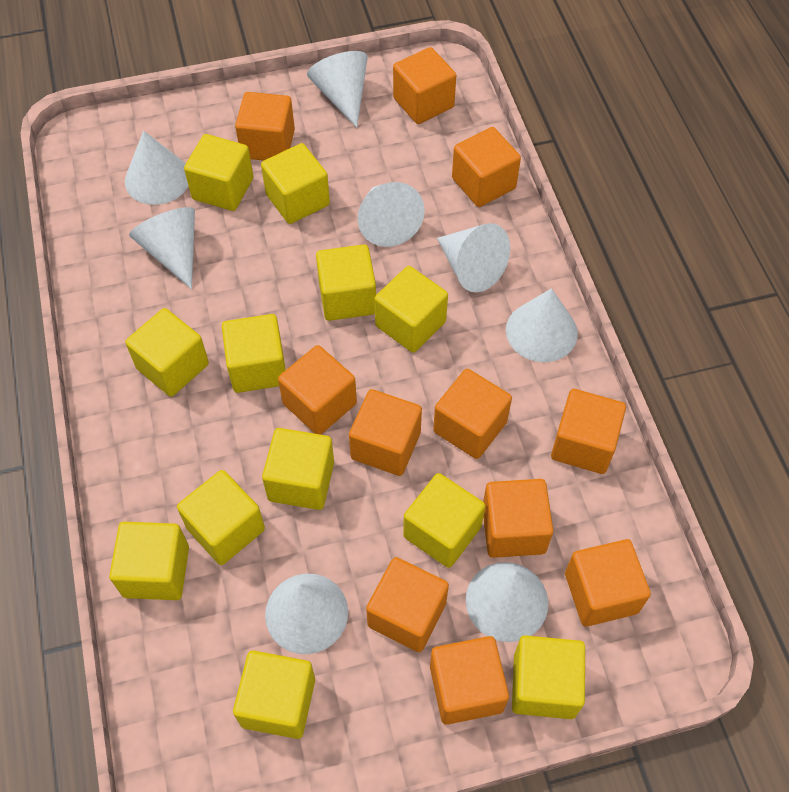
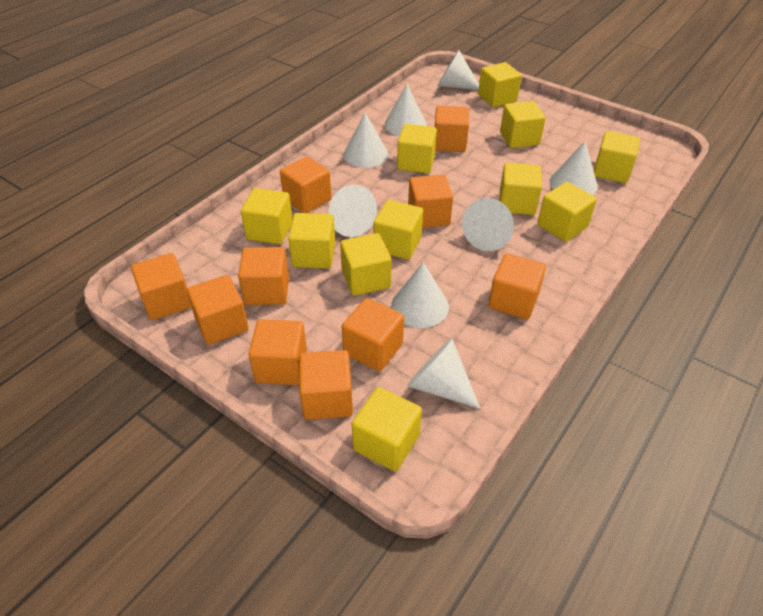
orange cube: 11 -> 10
yellow cube: 12 -> 11

